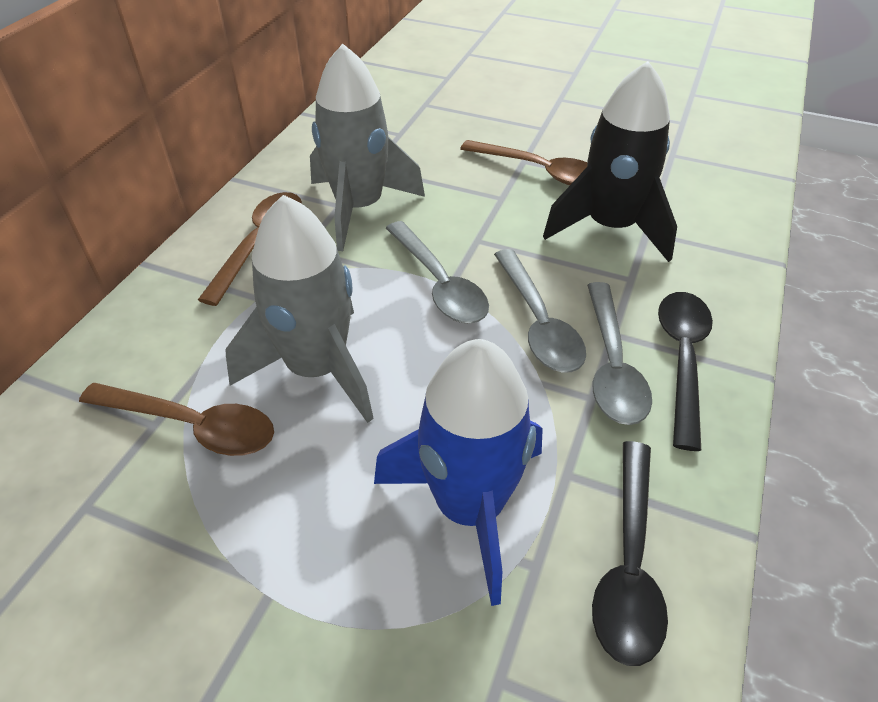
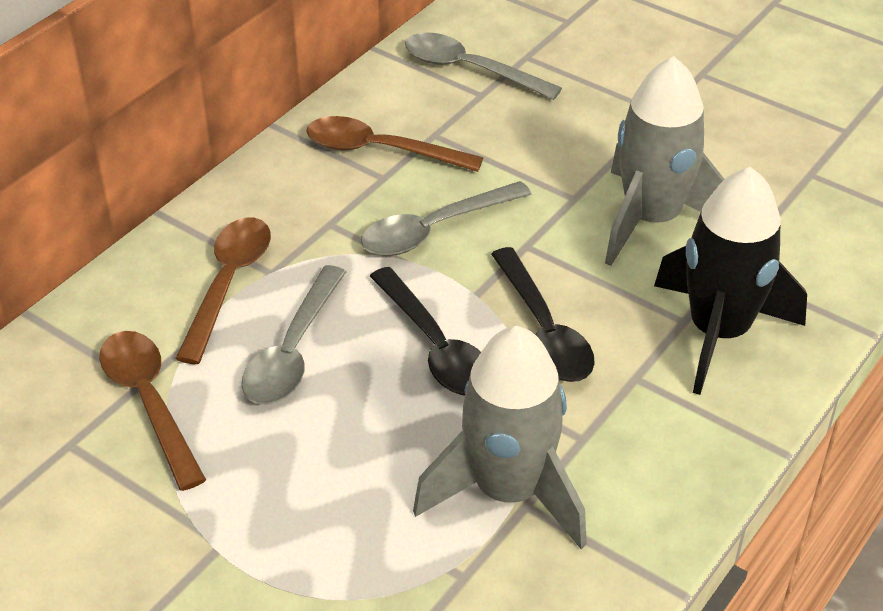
blue rocket: 1 -> 0

